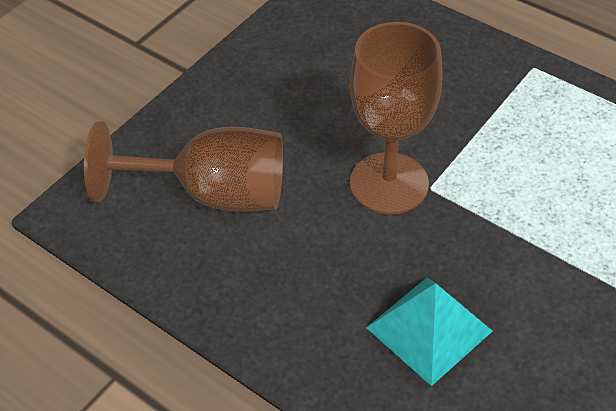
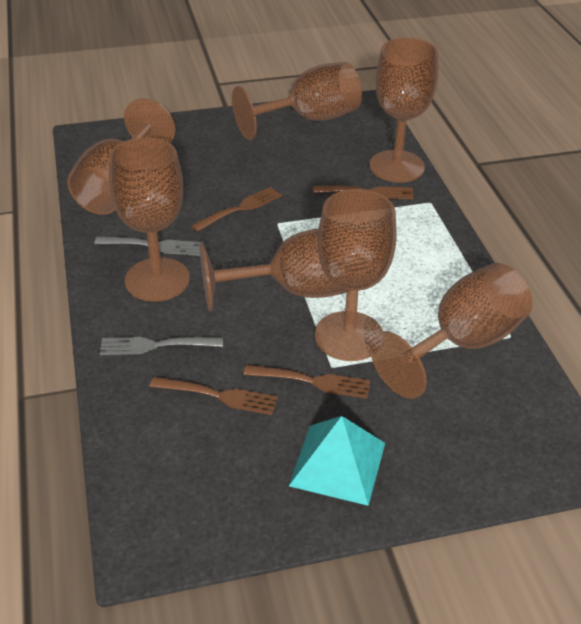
brown fork: 0 -> 4
brown goblet: 2 -> 7
grey fork: 0 -> 2

